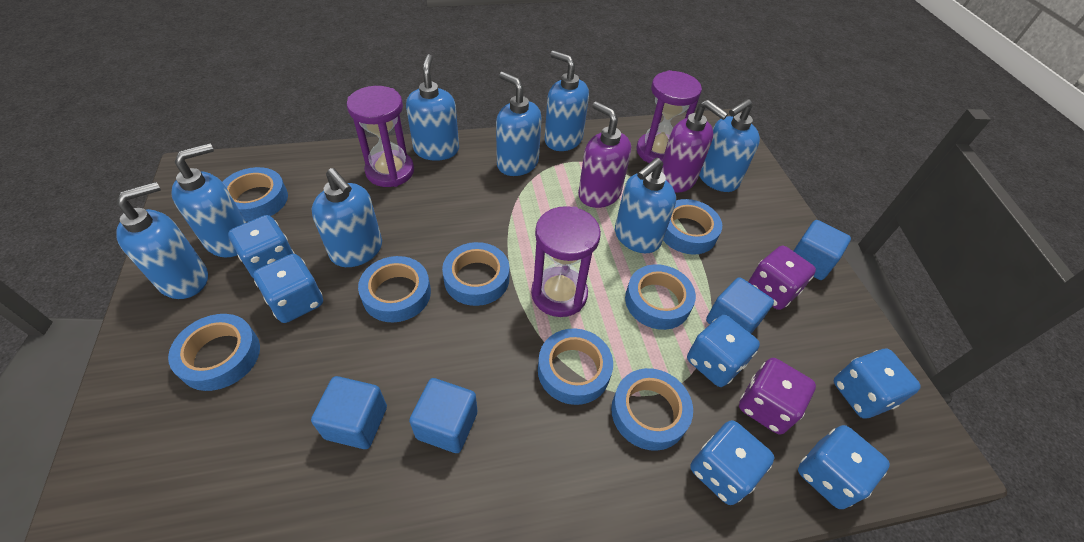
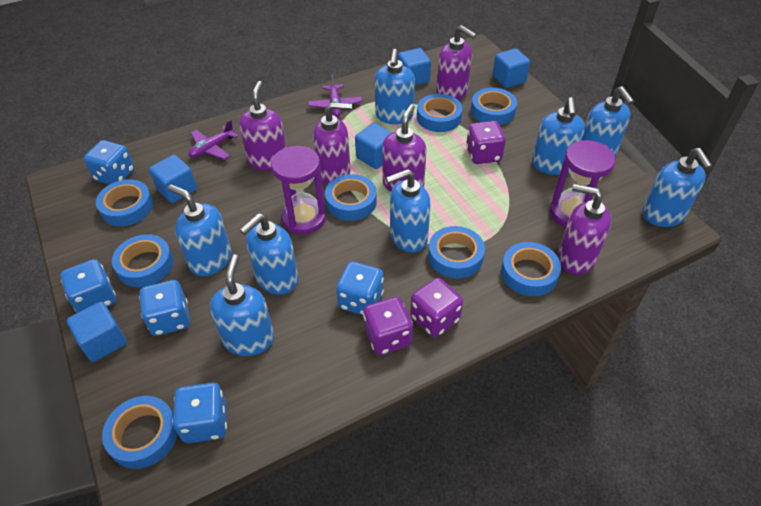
blue cube: 4 -> 5
blue dice: 6 -> 5
purple dice: 2 -> 3
purple hourglass: 3 -> 2
purple plane: 0 -> 2
purple soap dispenser: 2 -> 5

